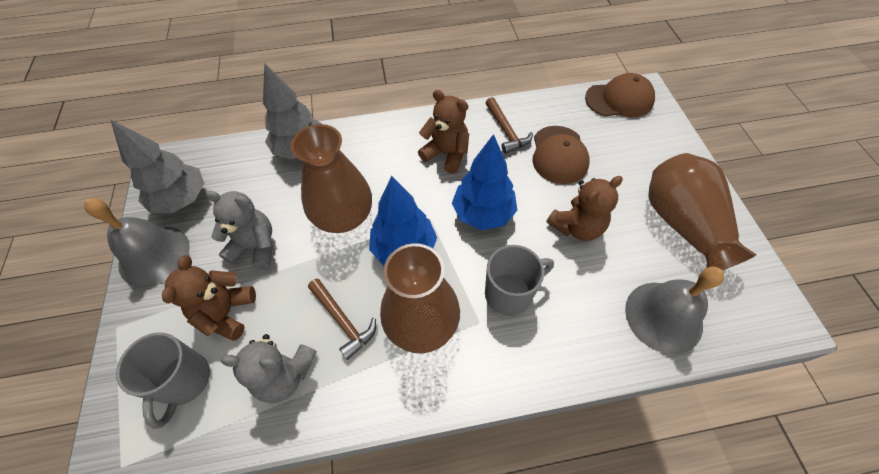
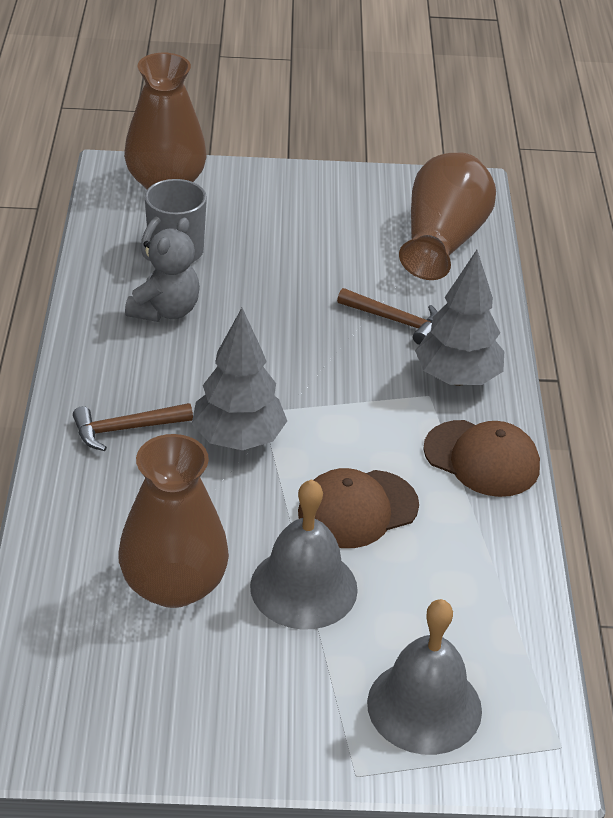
blue tree: 2 -> 0
brown teddy bear: 3 -> 0
grey mug: 2 -> 1
grey teddy bear: 2 -> 1

